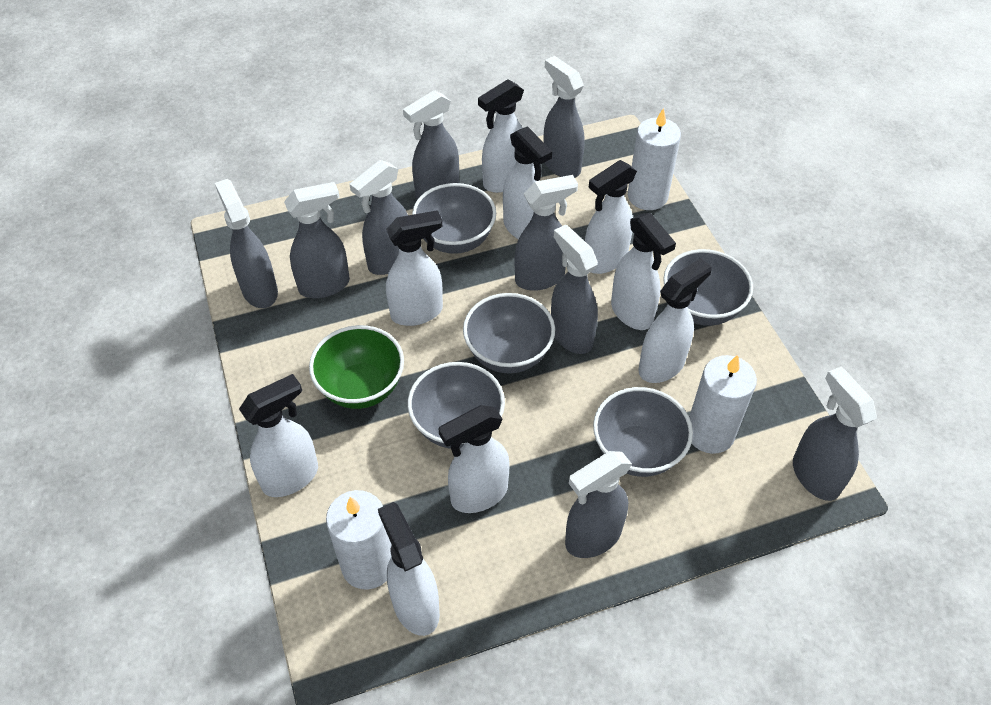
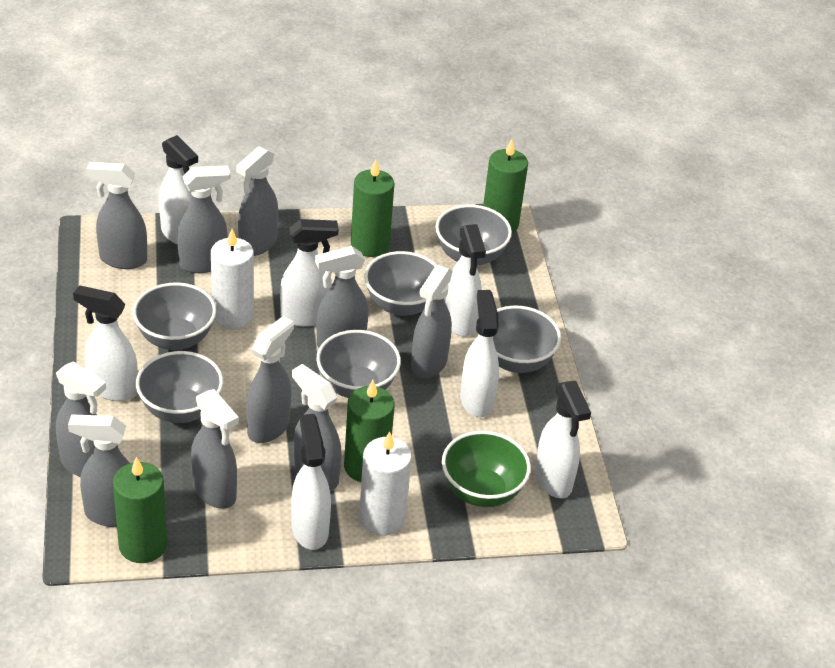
green candle: 0 -> 4
grey bowl: 5 -> 6
grey spray bottle: 9 -> 10
white candle: 3 -> 2
white spray bottle: 9 -> 7

